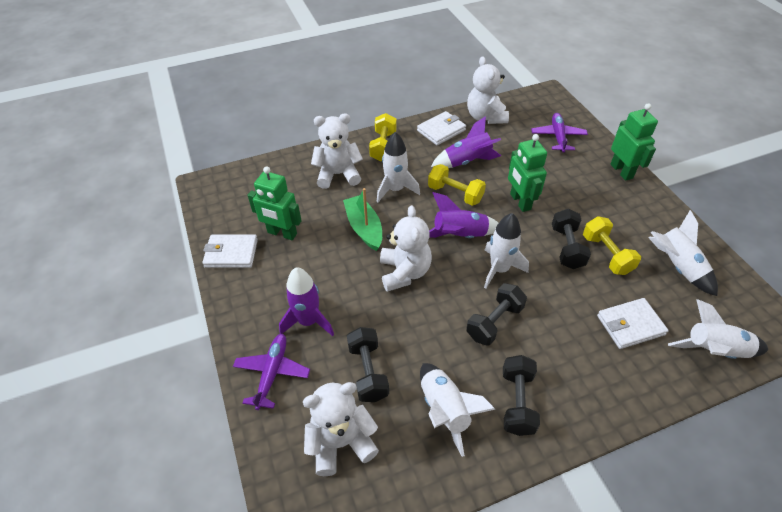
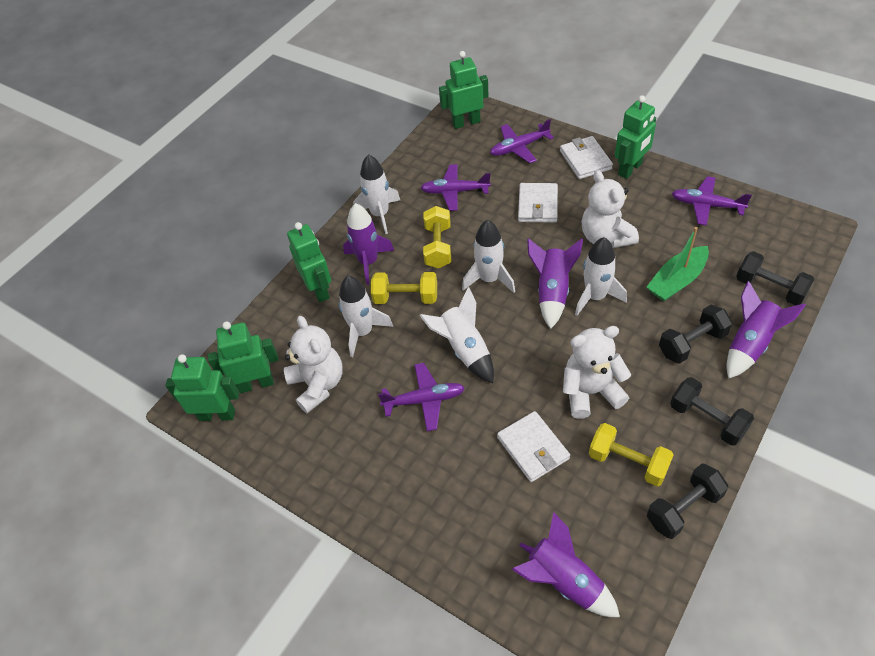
green robot: 3 -> 5
purple plane: 2 -> 4
purple rocket: 3 -> 4
white teddy bear: 4 -> 3

